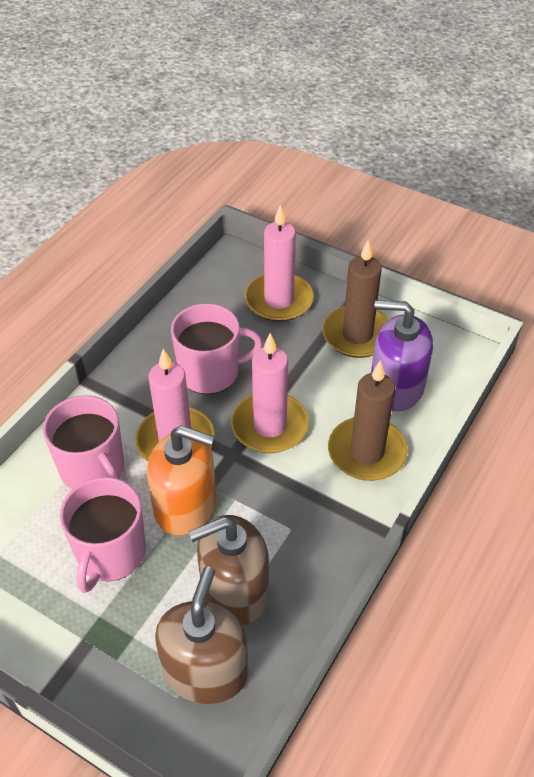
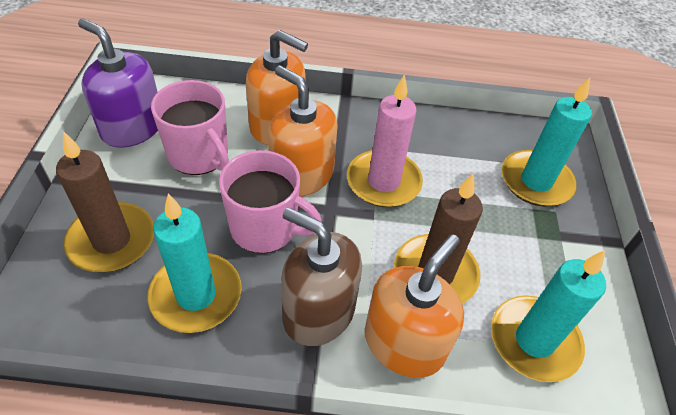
brown soap dispenser: 2 -> 1
orange soap dispenser: 1 -> 3
pink candle: 3 -> 1
pink mug: 3 -> 2
turquoise candle: 0 -> 3

